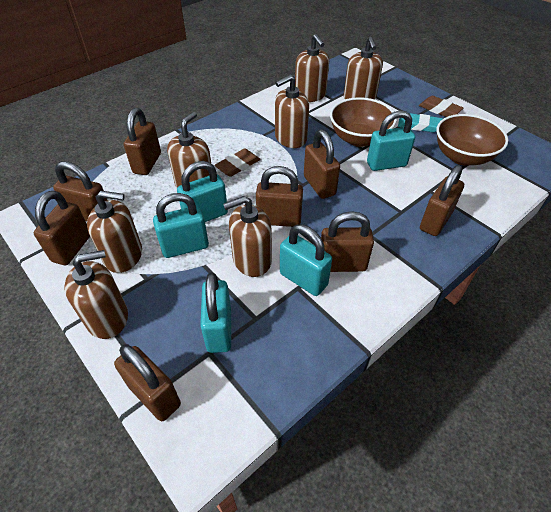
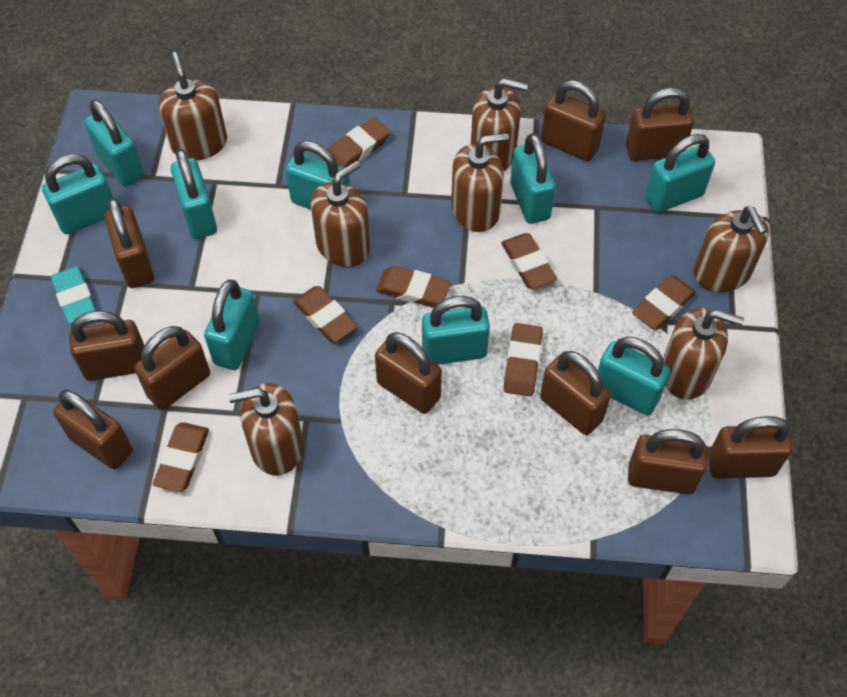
brown bowl: 2 -> 0
brown eraser: 2 -> 7
brown padlock: 8 -> 10
turquoise padlock: 5 -> 9

